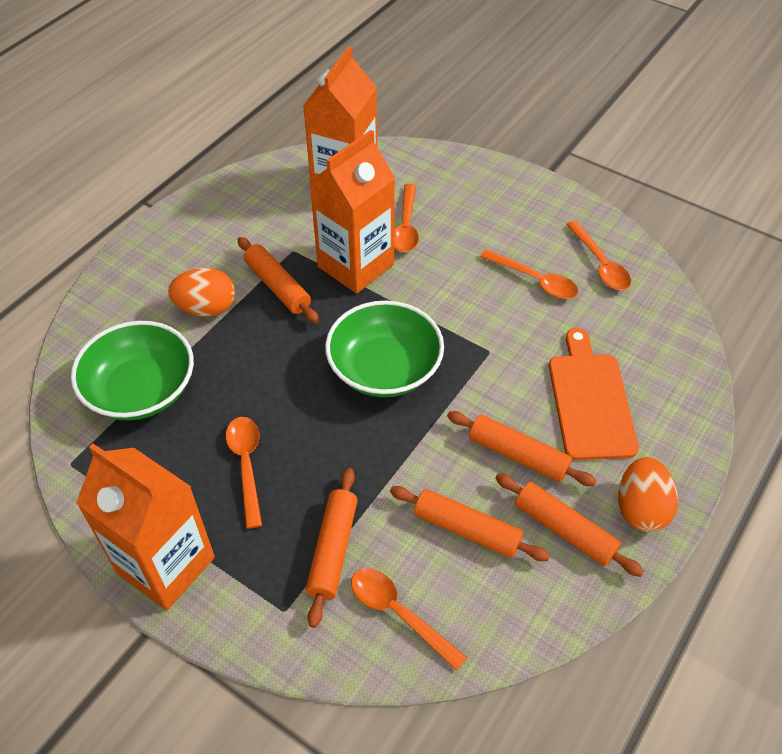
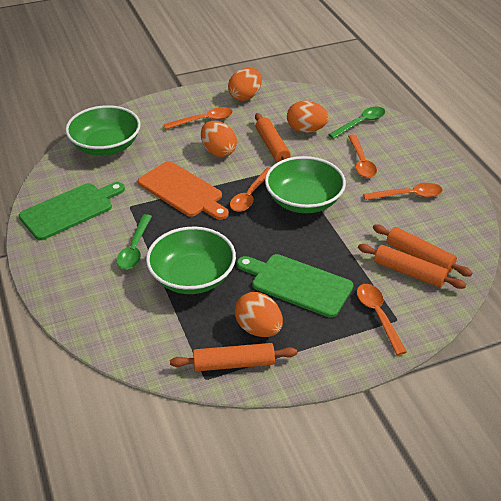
green bowl: 2 -> 3
green cutting board: 0 -> 2
green spoon: 0 -> 2
orange carton: 3 -> 0
orange egg: 2 -> 4
orange rolling pin: 5 -> 4

